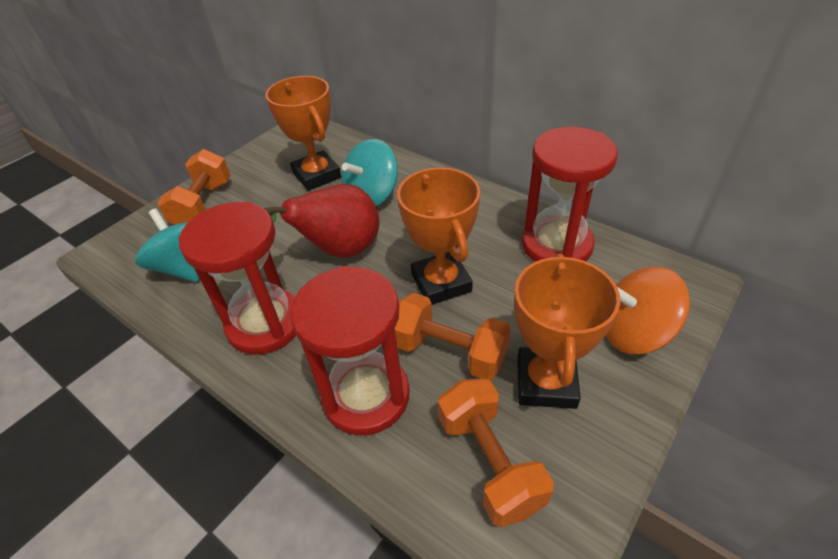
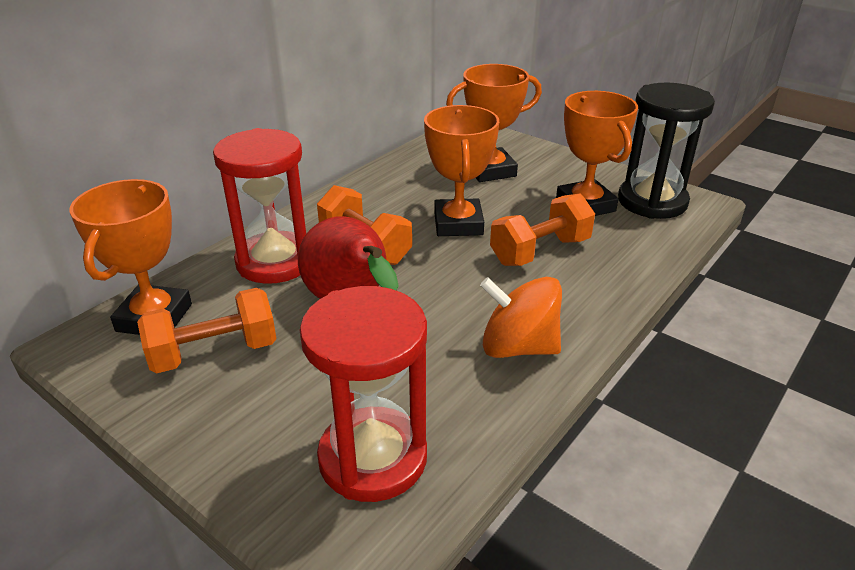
black hourglass: 0 -> 1
orange trophy: 3 -> 4
red hourglass: 3 -> 2
turquoise spinning top: 2 -> 0

